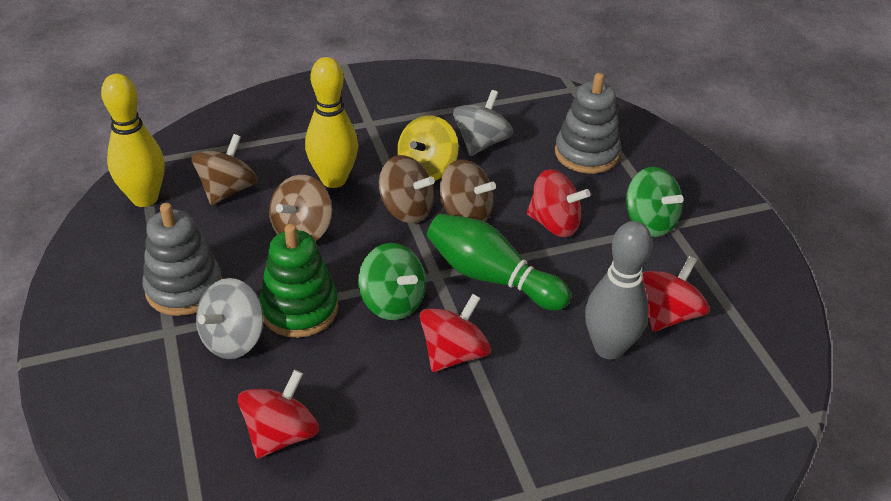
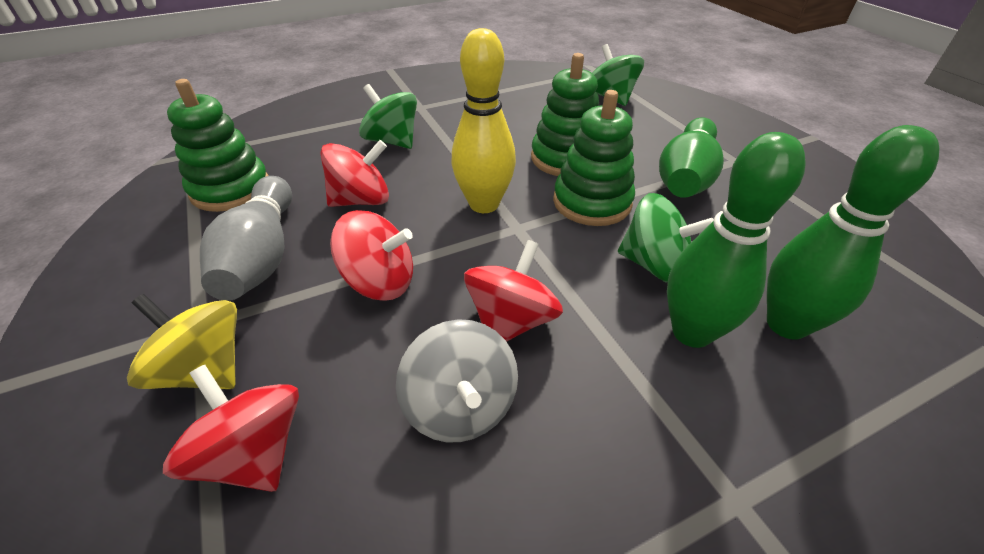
brown spinning top: 4 -> 0
green bowling pin: 1 -> 3
green spinning top: 2 -> 3
green stacking toy: 1 -> 3
grey spinning top: 2 -> 1
grey stacking toy: 2 -> 0
yellow bowling pin: 2 -> 1

